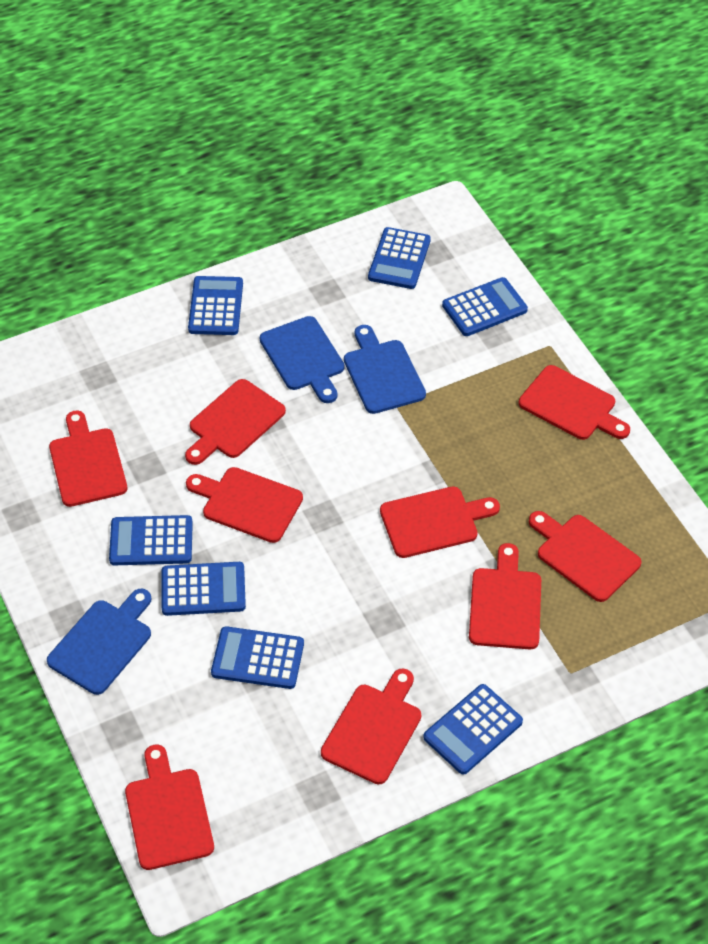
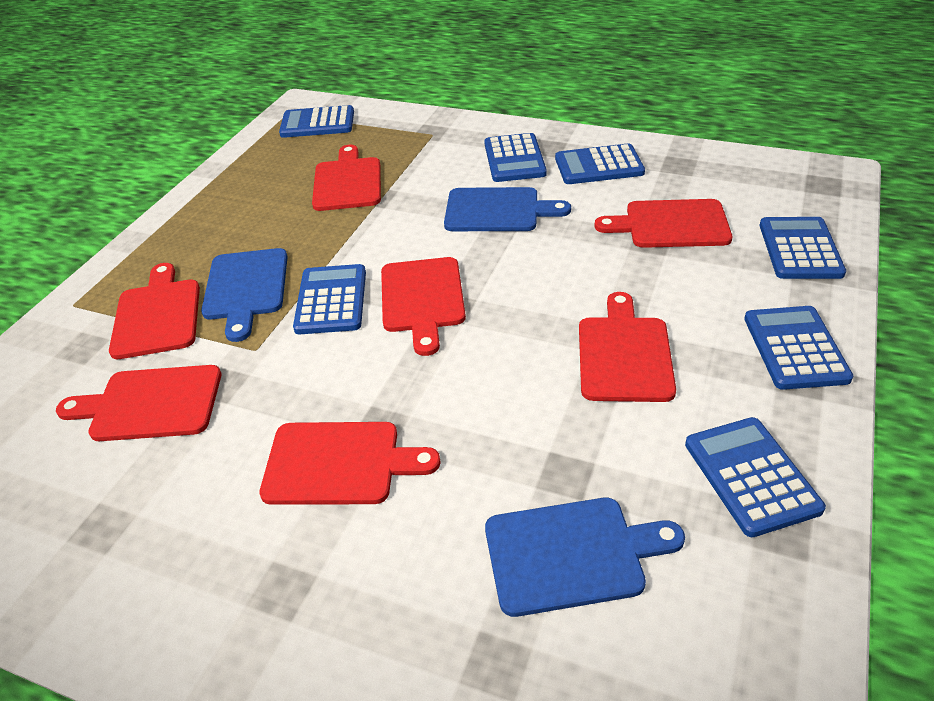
red cutting board: 9 -> 7

